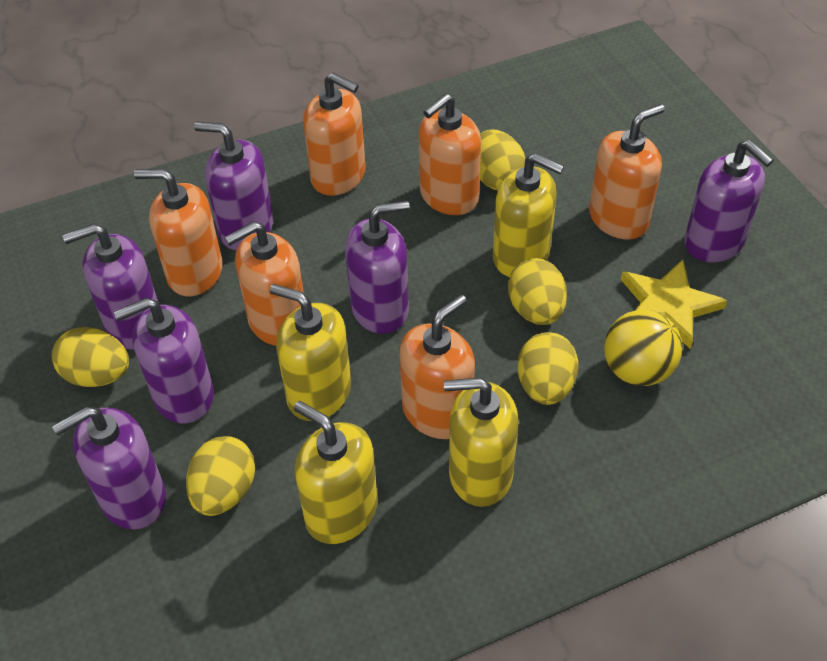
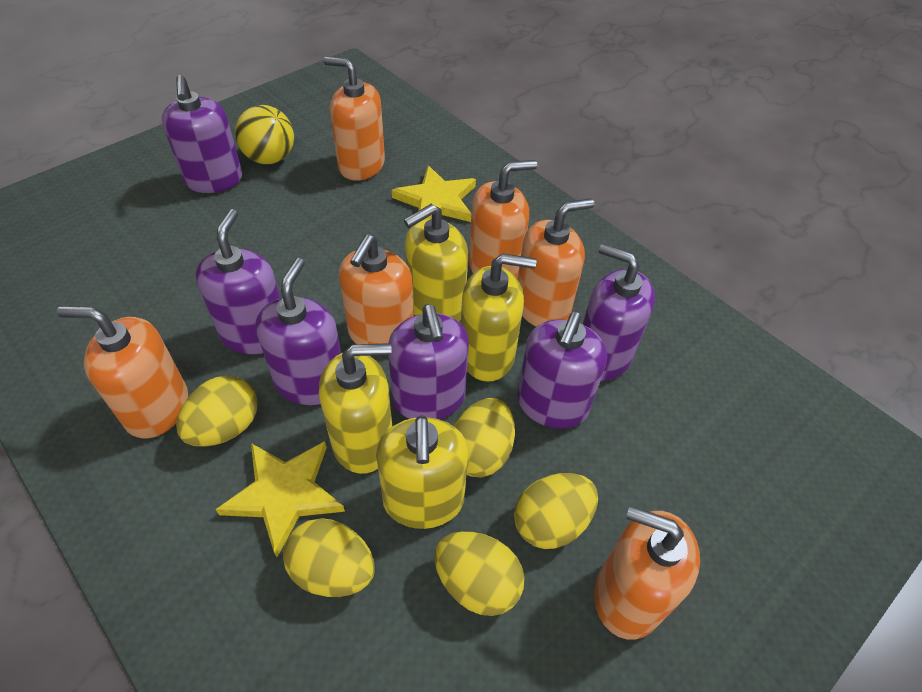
yellow star: 1 -> 2

